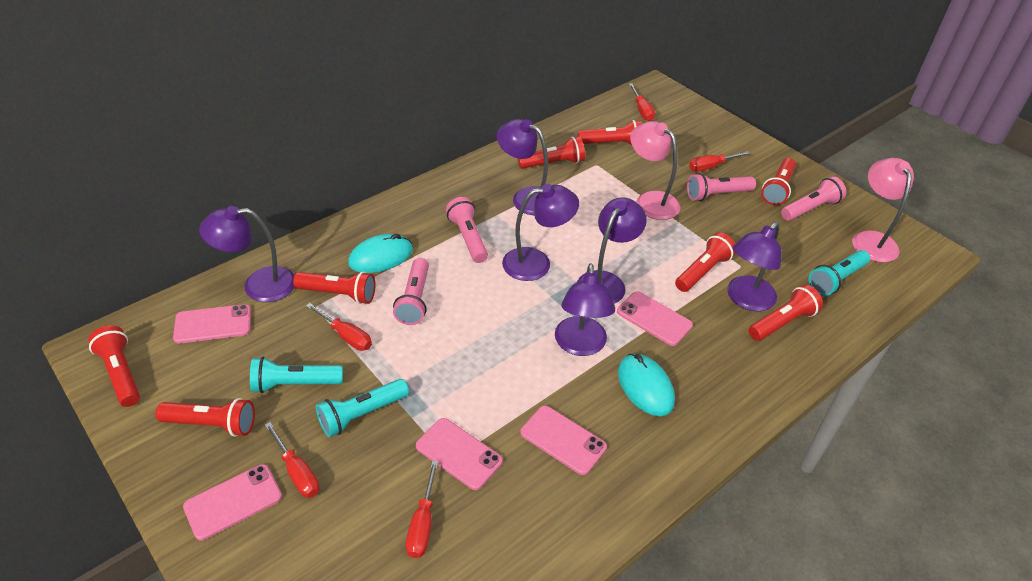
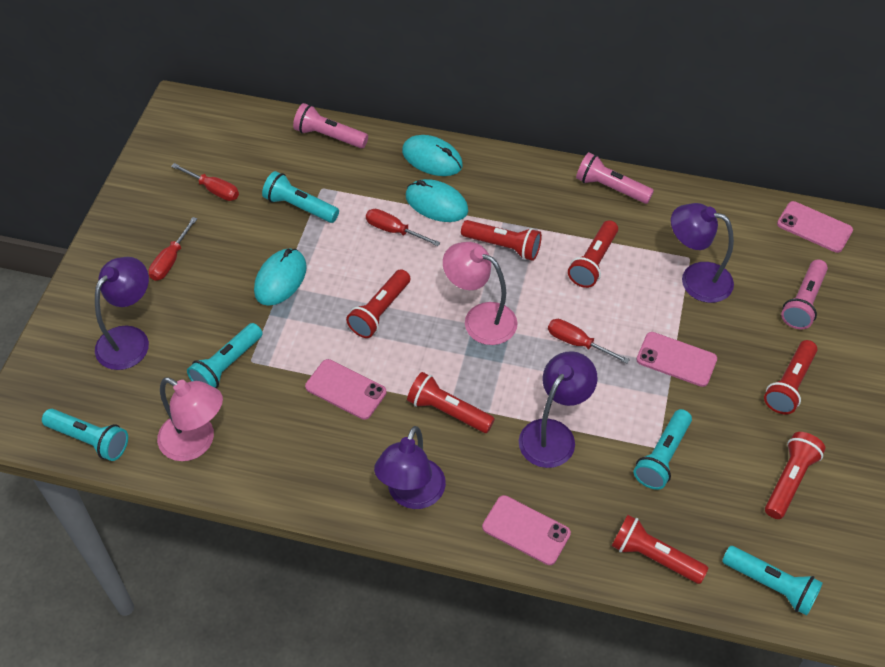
pink flashlight: 4 -> 3
pink phone: 5 -> 4
purple lamp: 6 -> 4
red flashlight: 8 -> 7
red screwdriver: 5 -> 4
turquoise flashlight: 3 -> 5
turquoise mouse: 2 -> 3

